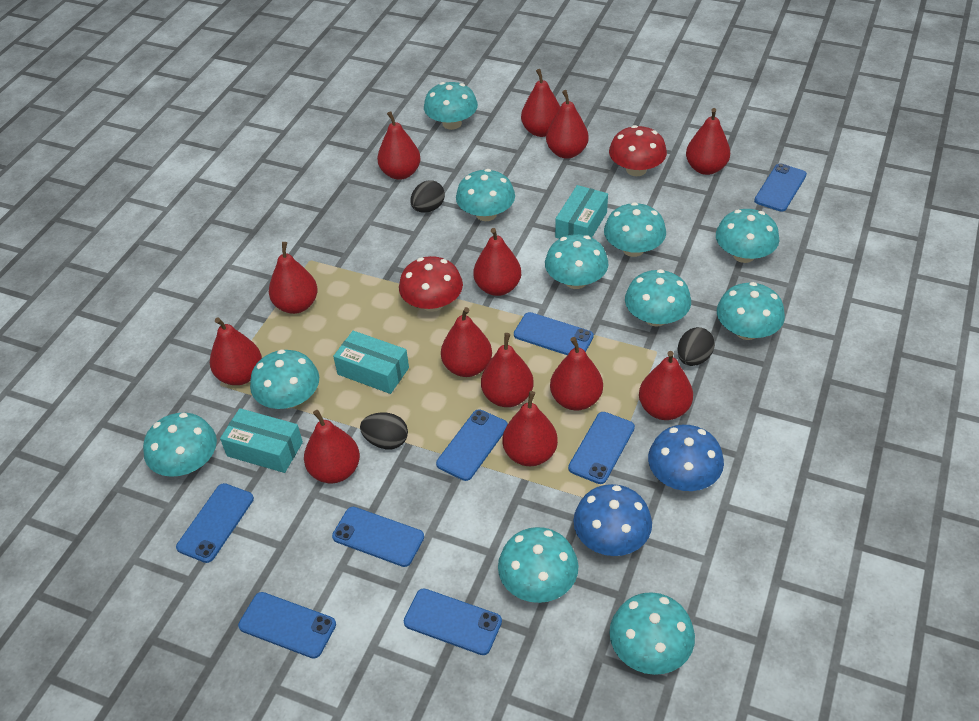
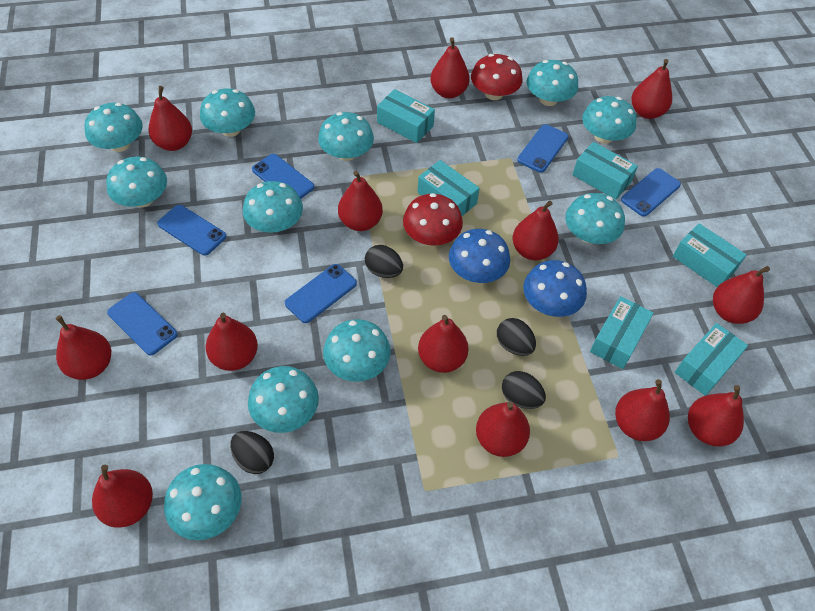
black egg: 3 -> 4
blue phone: 8 -> 6
turquoise box: 3 -> 6

